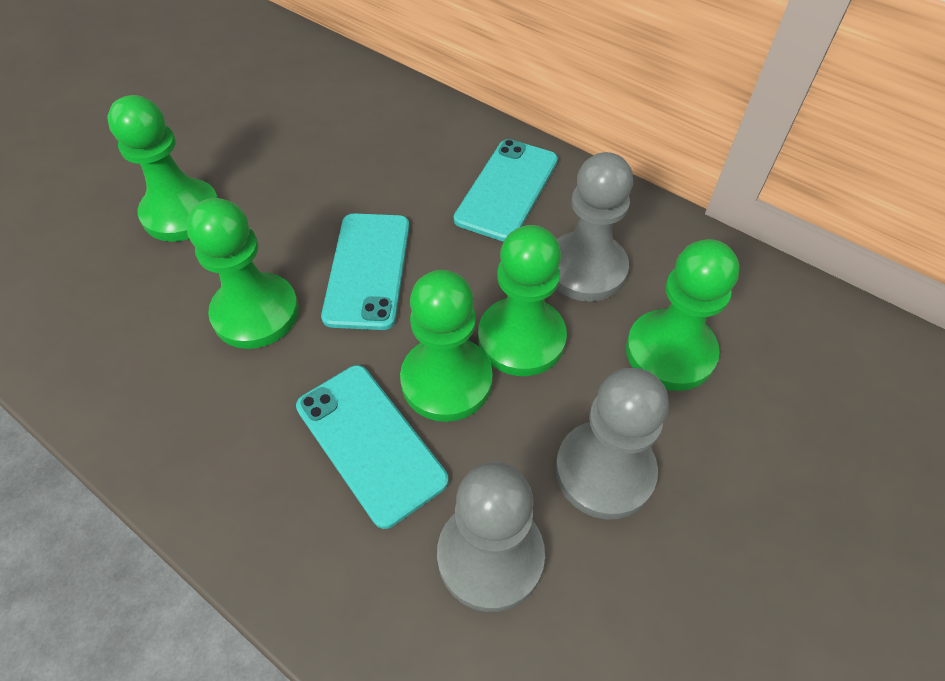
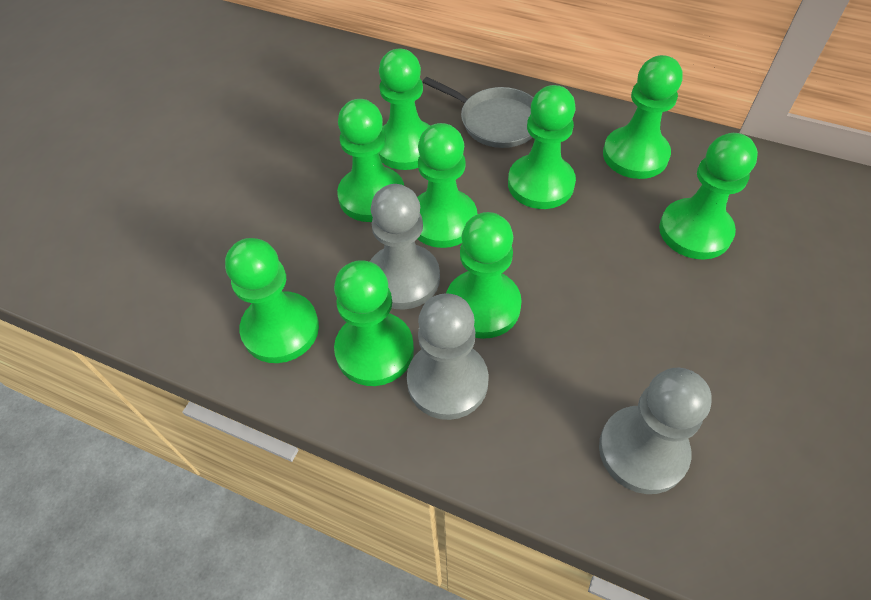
green pawn: 5 -> 9
grey pan: 0 -> 1
turquoise phone: 3 -> 0

